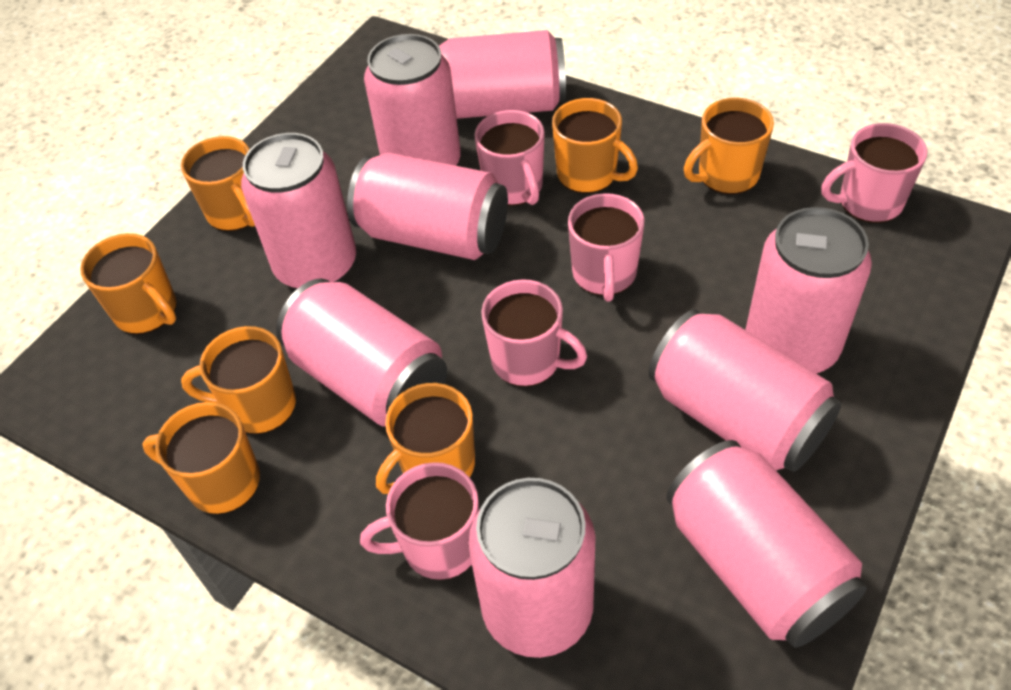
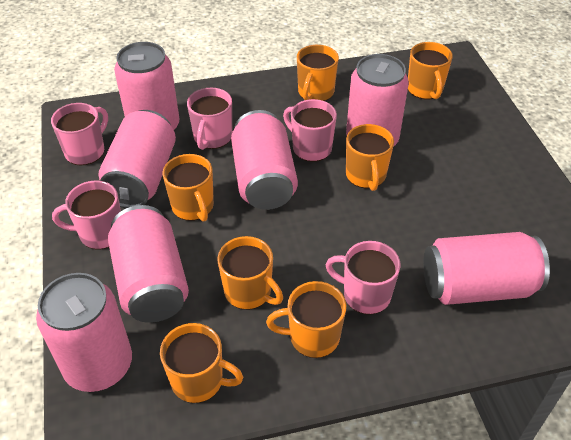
pink can: 9 -> 7

